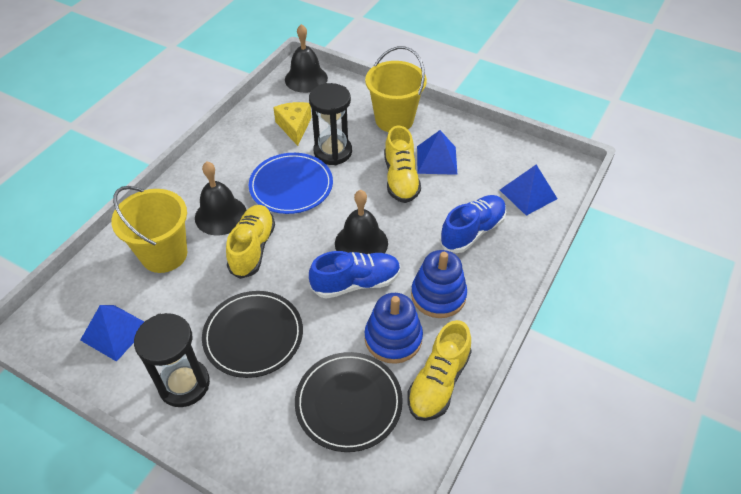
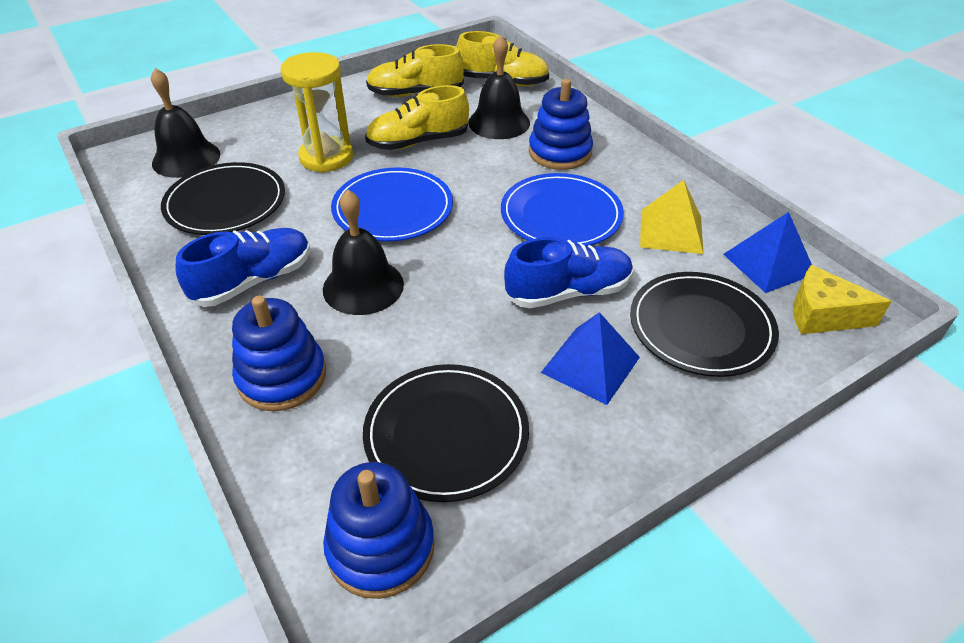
black hourglass: 2 -> 0
black plate: 2 -> 3
blue plate: 1 -> 2
blue pyramid: 3 -> 2
blue stacking toy: 2 -> 3
yellow bucket: 2 -> 0
yellow hourglass: 0 -> 1
yellow pyramid: 0 -> 1

